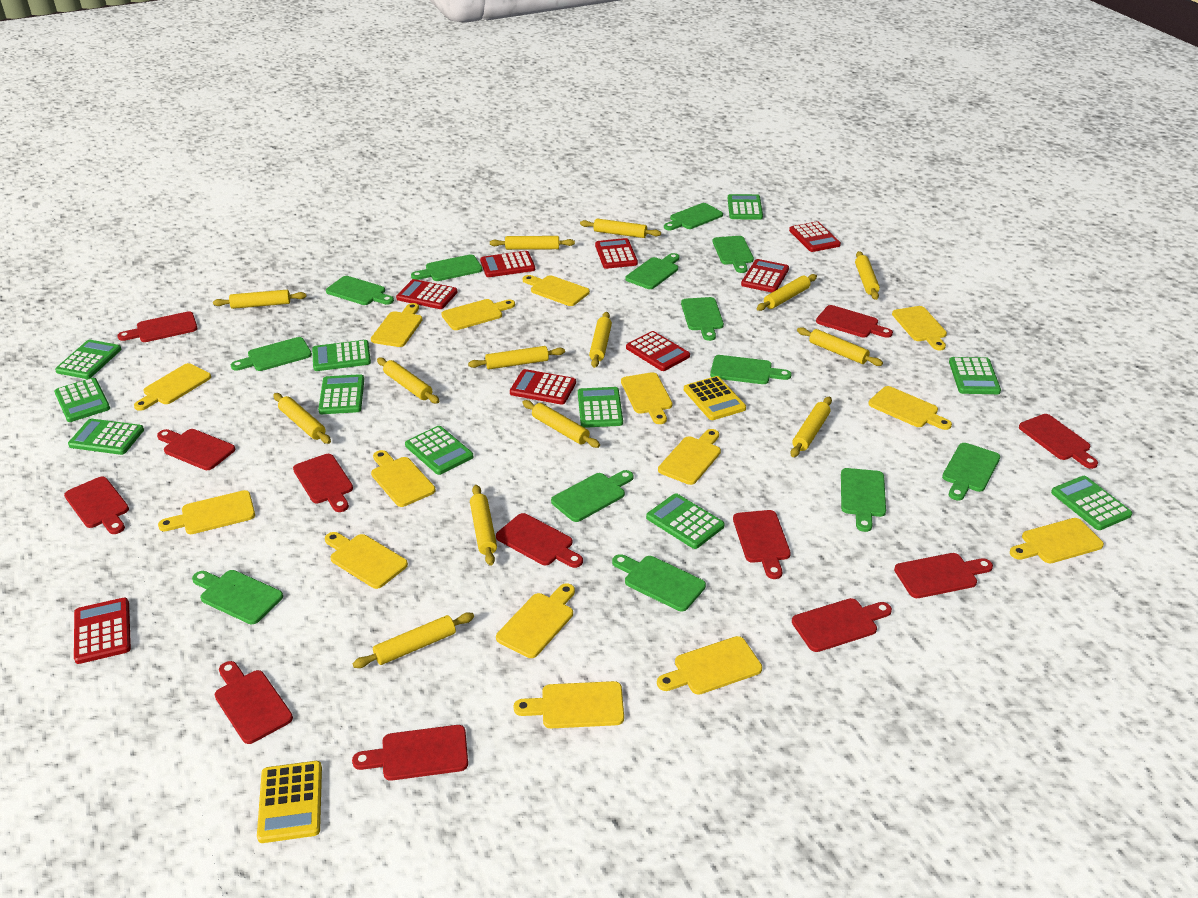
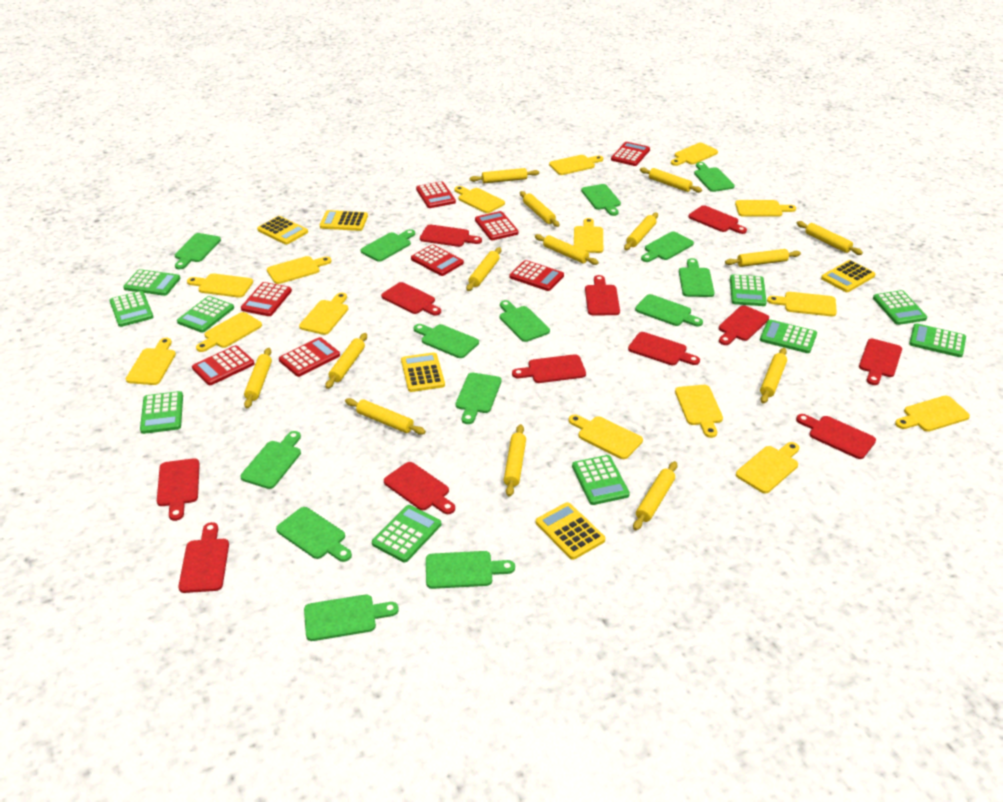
green calculator: 11 -> 10
green cutting board: 13 -> 14
yellow calculator: 2 -> 5

